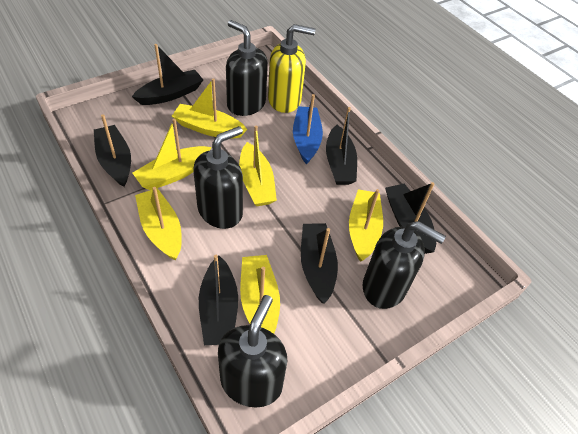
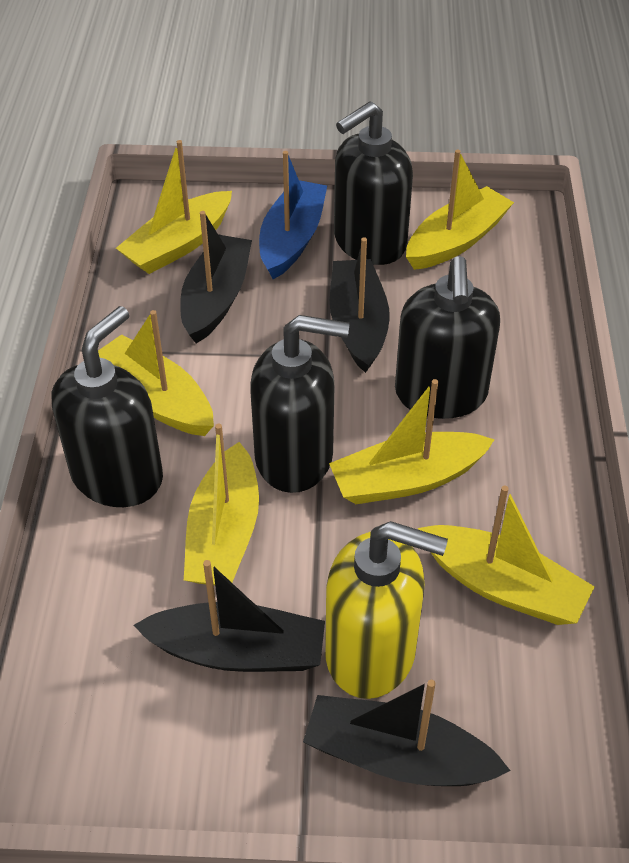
black boat: 6 -> 4

